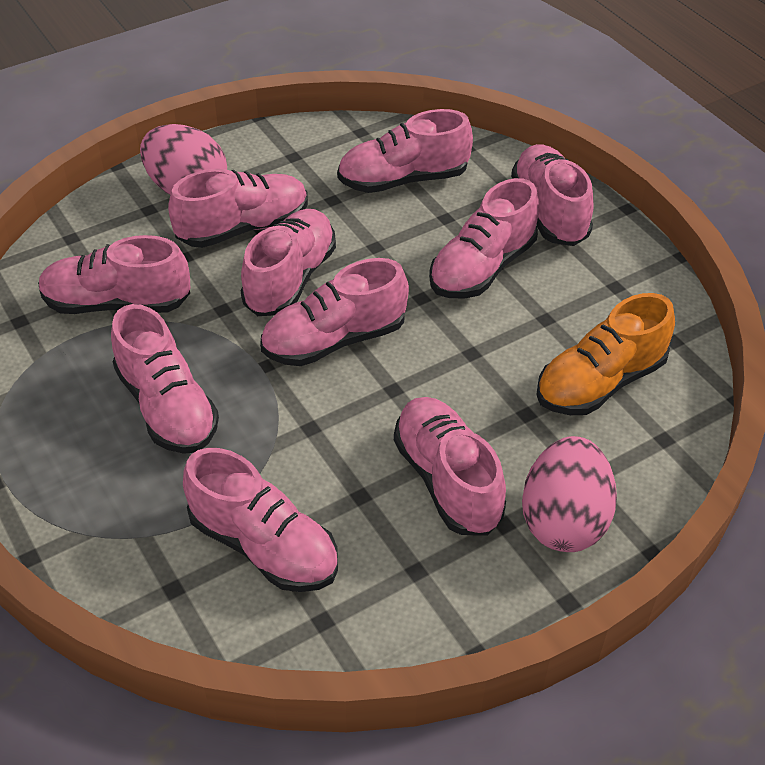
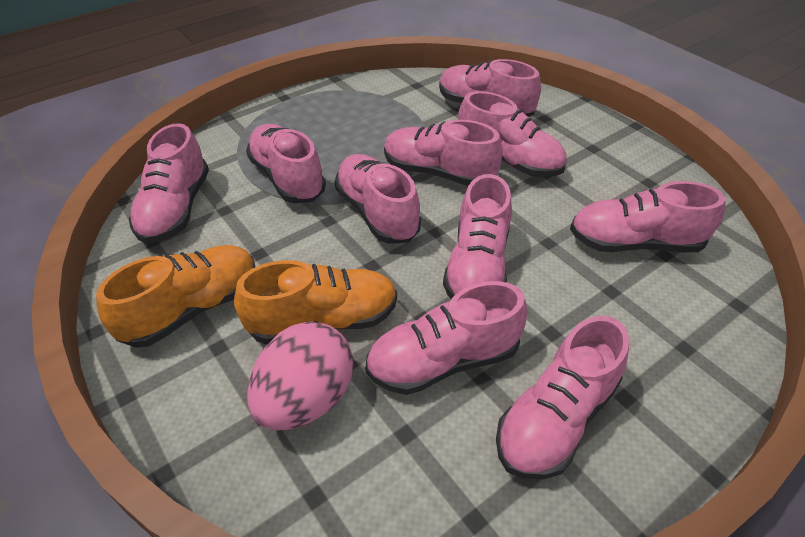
orange shoe: 1 -> 2
pink egg: 2 -> 1

